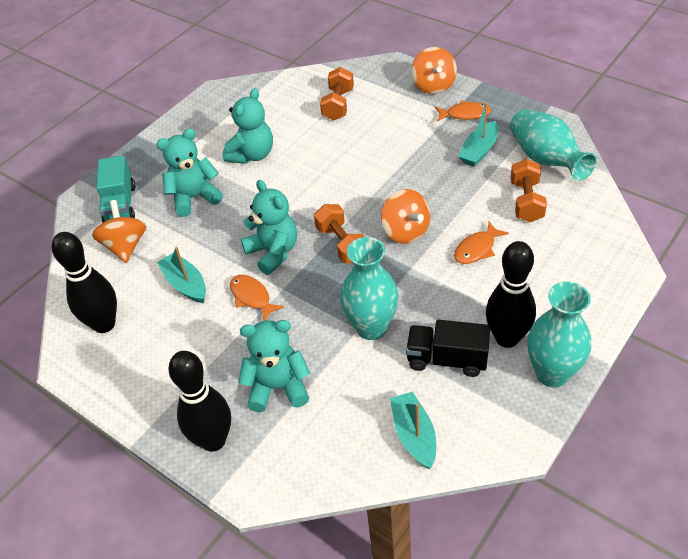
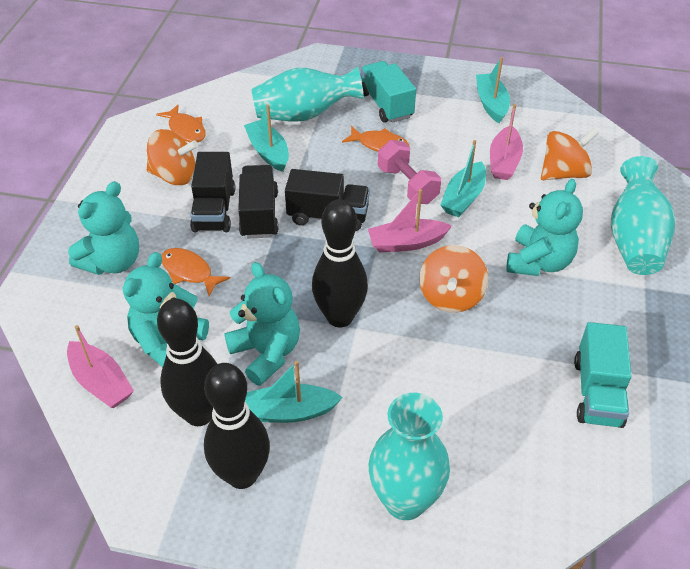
black truck: 1 -> 3
orange dumbbell: 3 -> 0
pink boat: 0 -> 3
pink dumbbell: 0 -> 1
turquoise boat: 3 -> 4
turquoise truck: 1 -> 2

